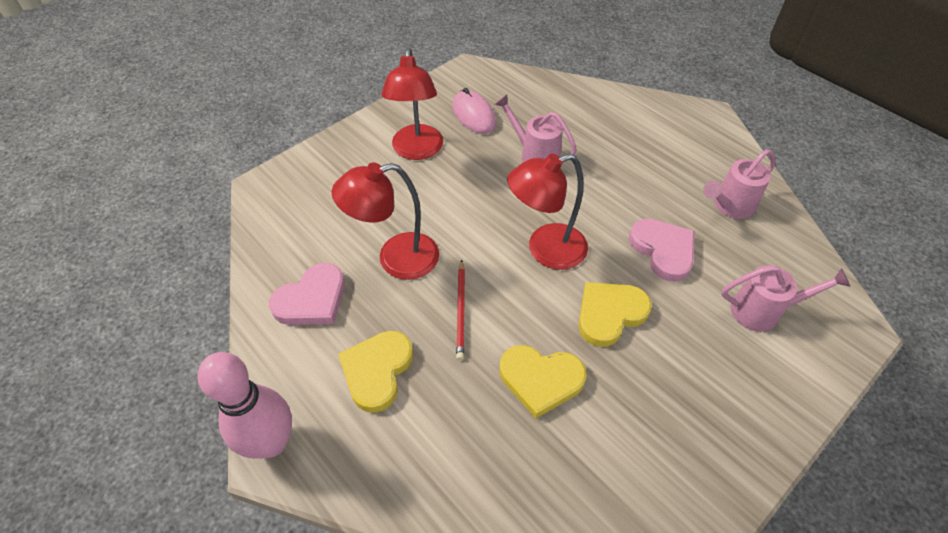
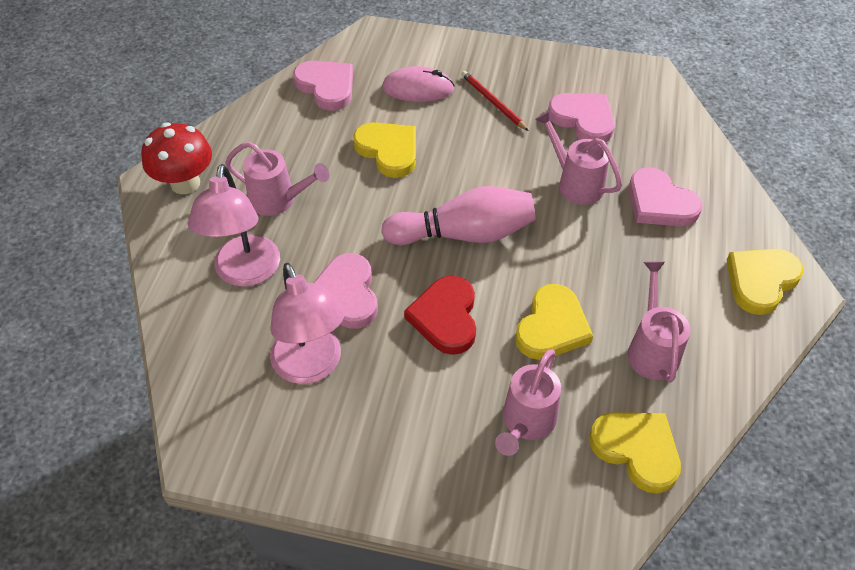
pink heart: 2 -> 4
pink lamp: 0 -> 2
pink watering can: 3 -> 4
red heart: 0 -> 1
red lamp: 3 -> 0
red mushroom: 0 -> 1
yellow heart: 3 -> 4

